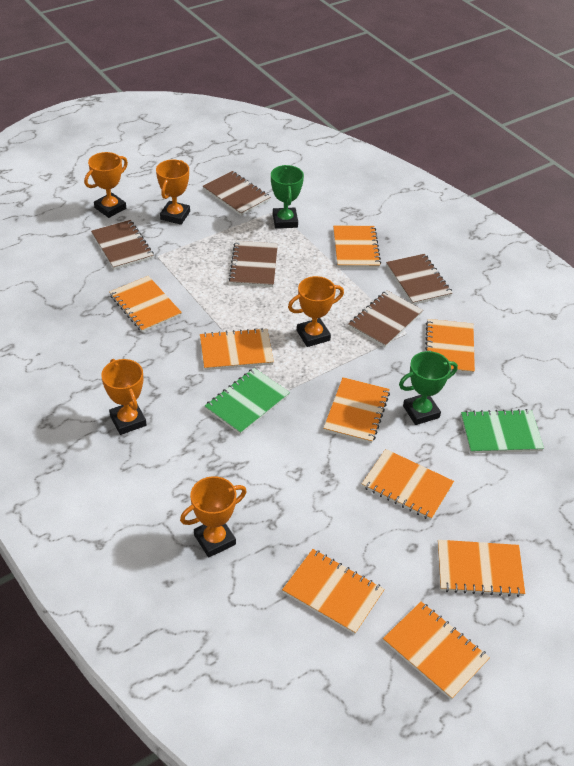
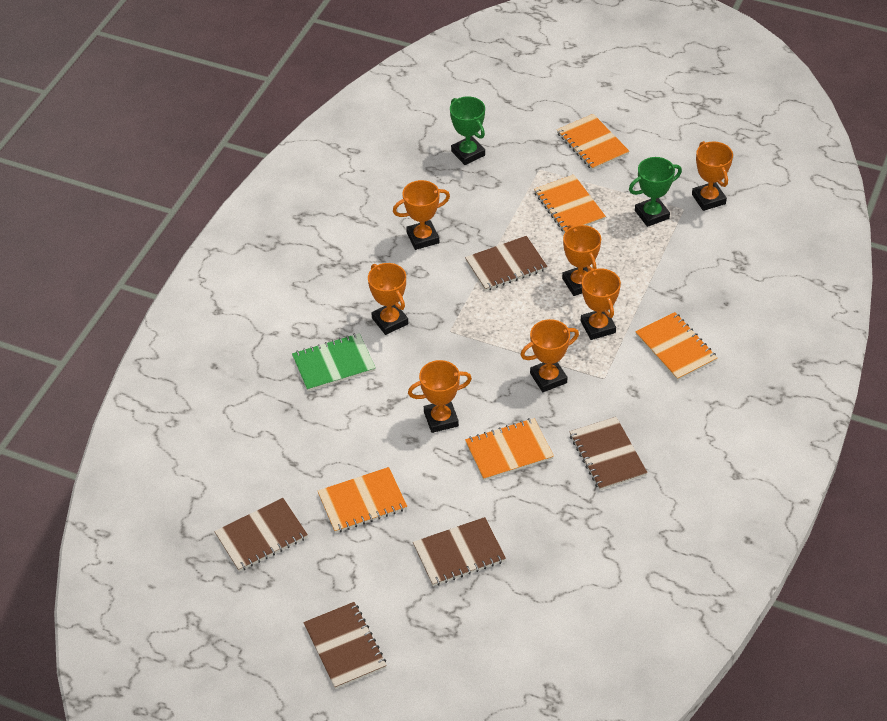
green notebook: 2 -> 1
orange notebook: 9 -> 5
orange trophy: 5 -> 7

